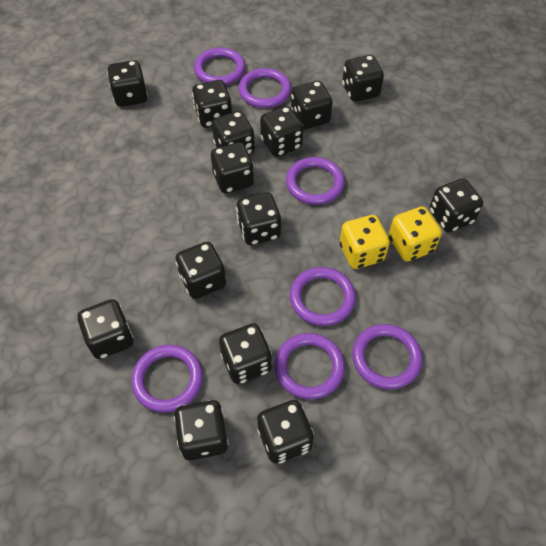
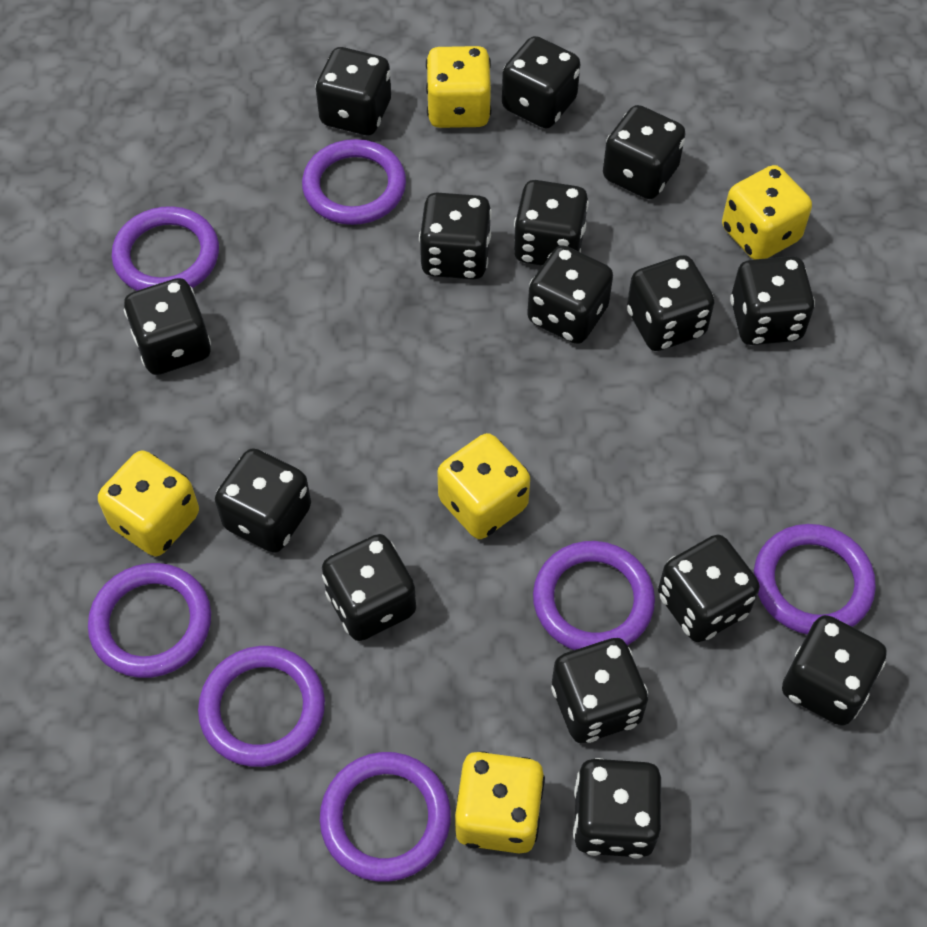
black dice: 14 -> 15
yellow dice: 2 -> 5

